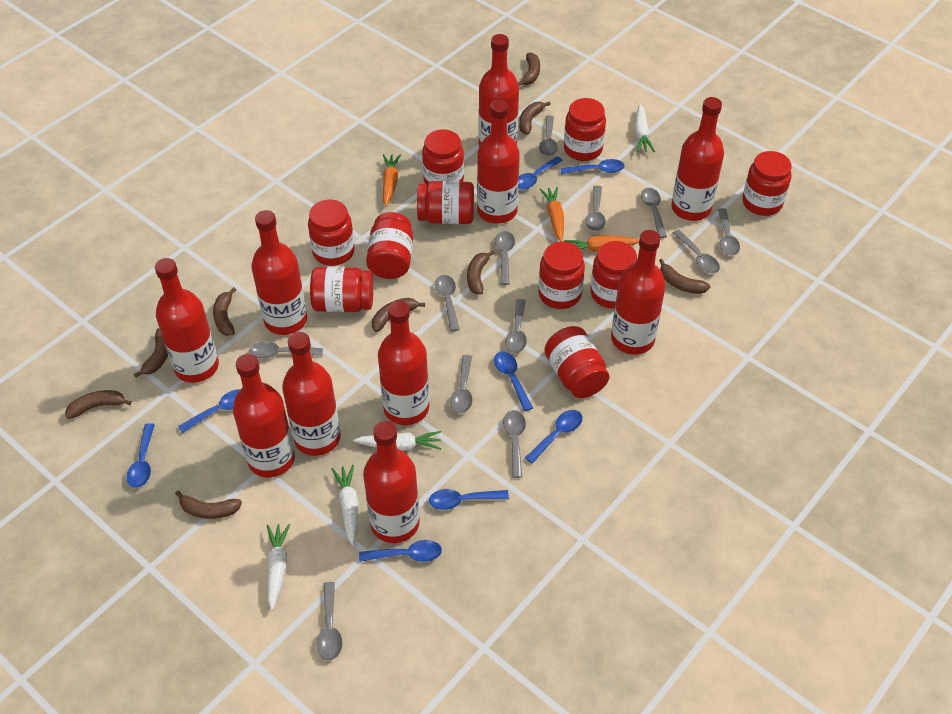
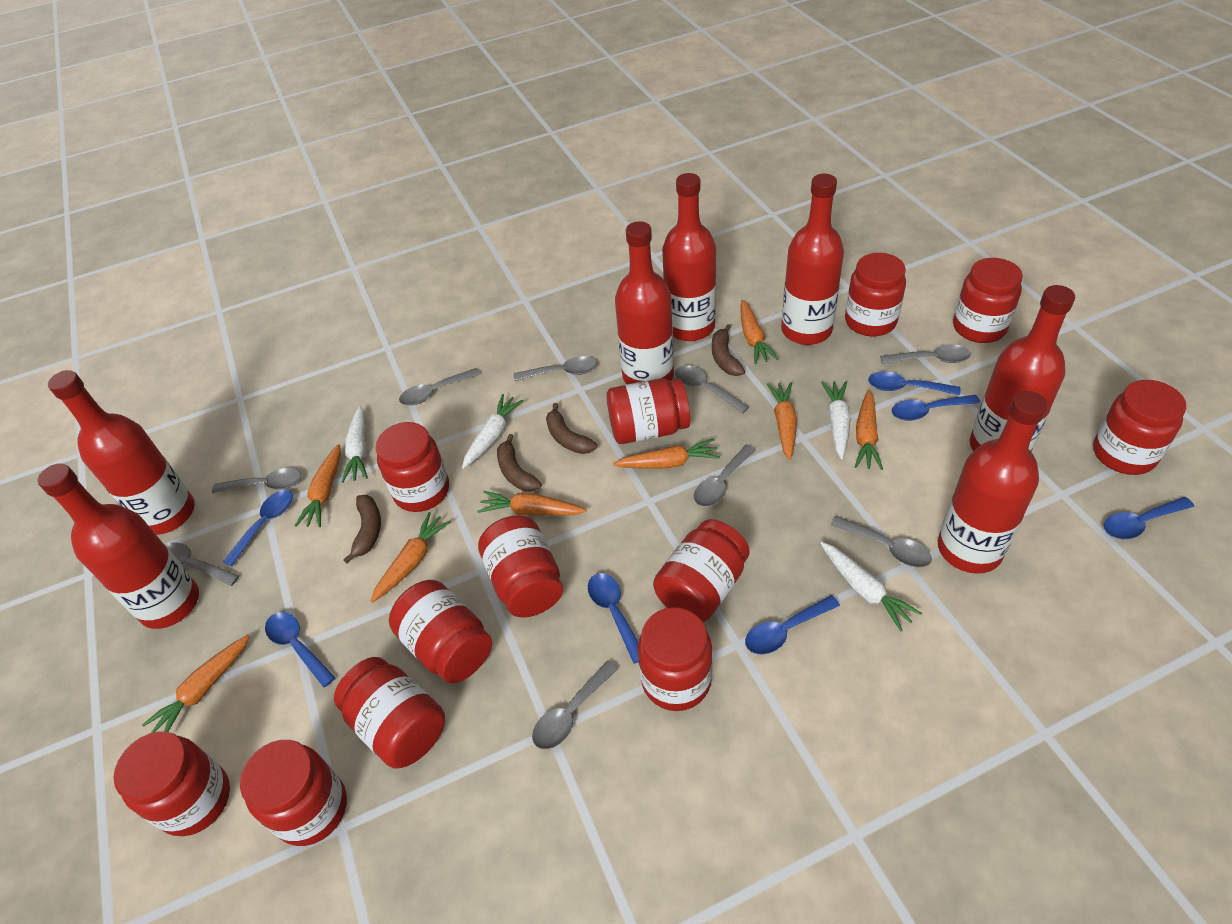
blue spoon: 8 -> 7
brown banana: 9 -> 4
grey spoon: 12 -> 9
orange carrot: 3 -> 8
red bottle: 10 -> 7
red jar: 10 -> 12

